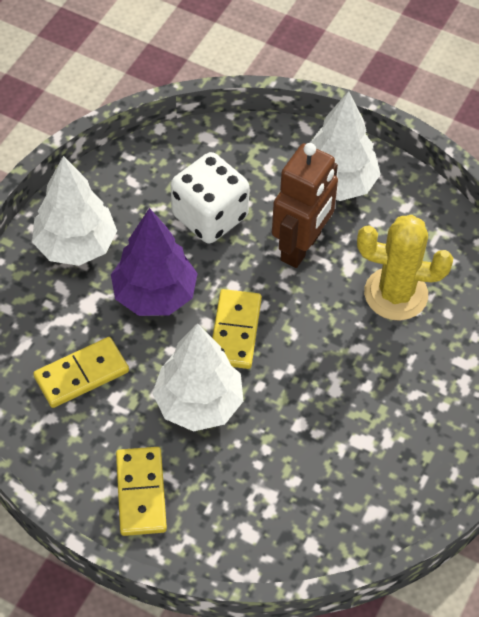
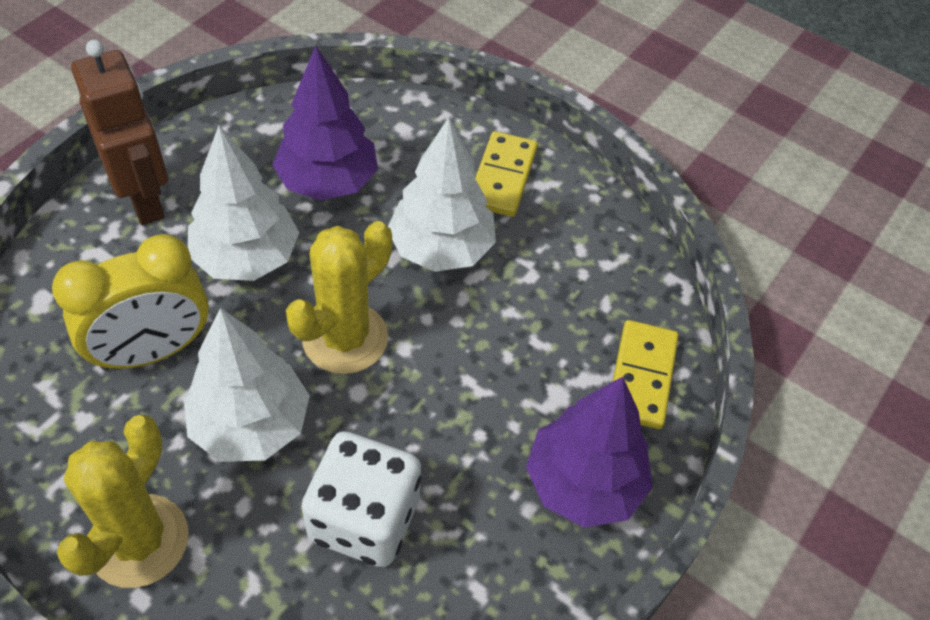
purple tree: 1 -> 2
yellow cactus: 1 -> 2
yellow clock: 0 -> 1
yellow domino: 3 -> 2

